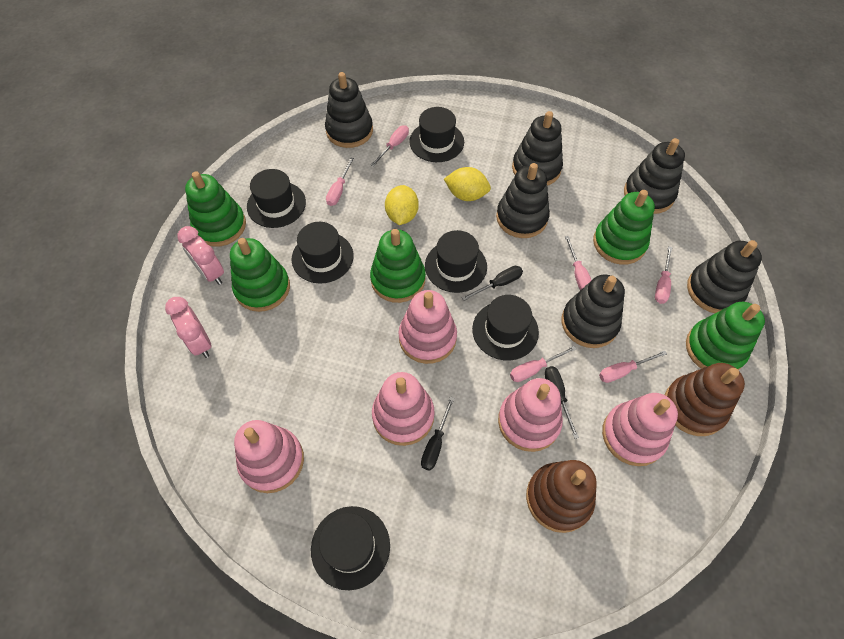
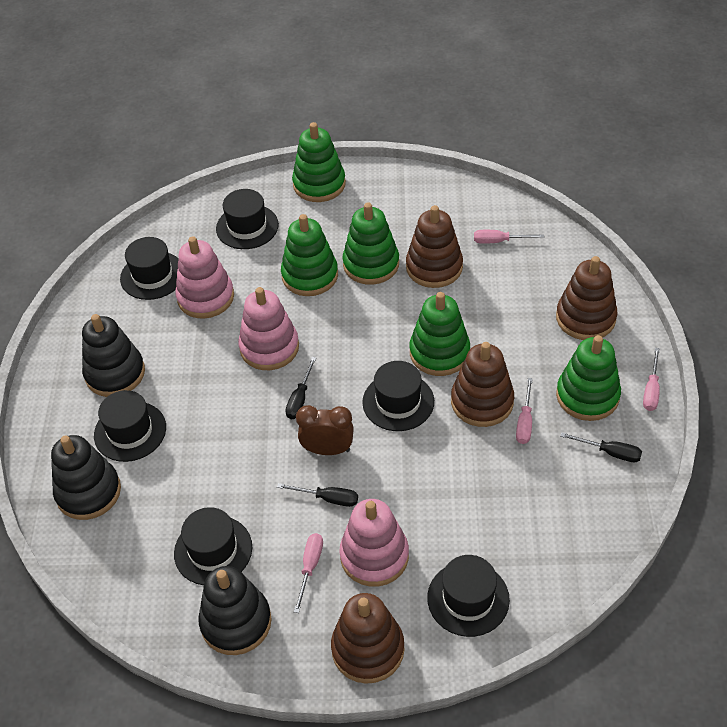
black stacking toy: 6 -> 3
brown clock: 0 -> 1
brown stacking toy: 2 -> 4
pink clock: 2 -> 0
pink screwdriver: 6 -> 4
pink stacking toy: 5 -> 3
yellow lemon: 2 -> 0

